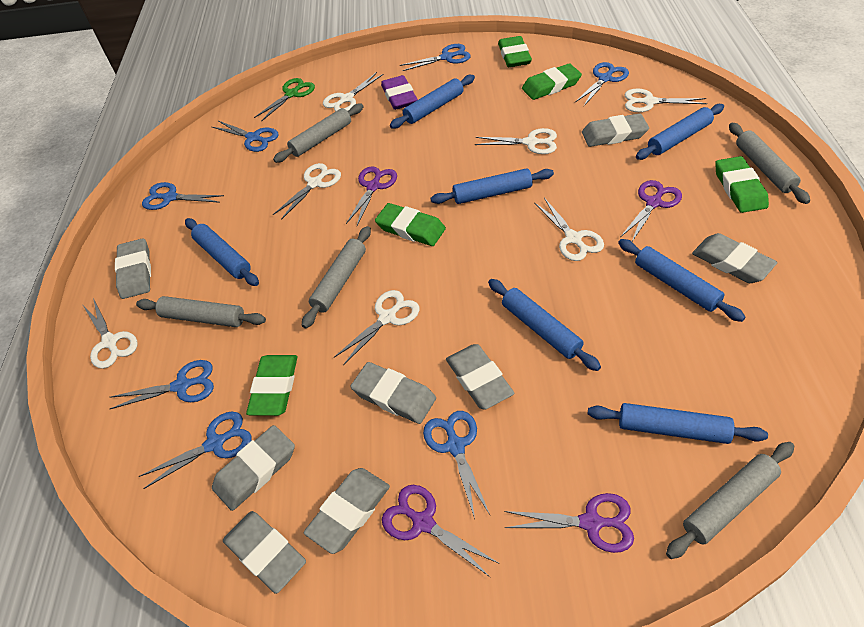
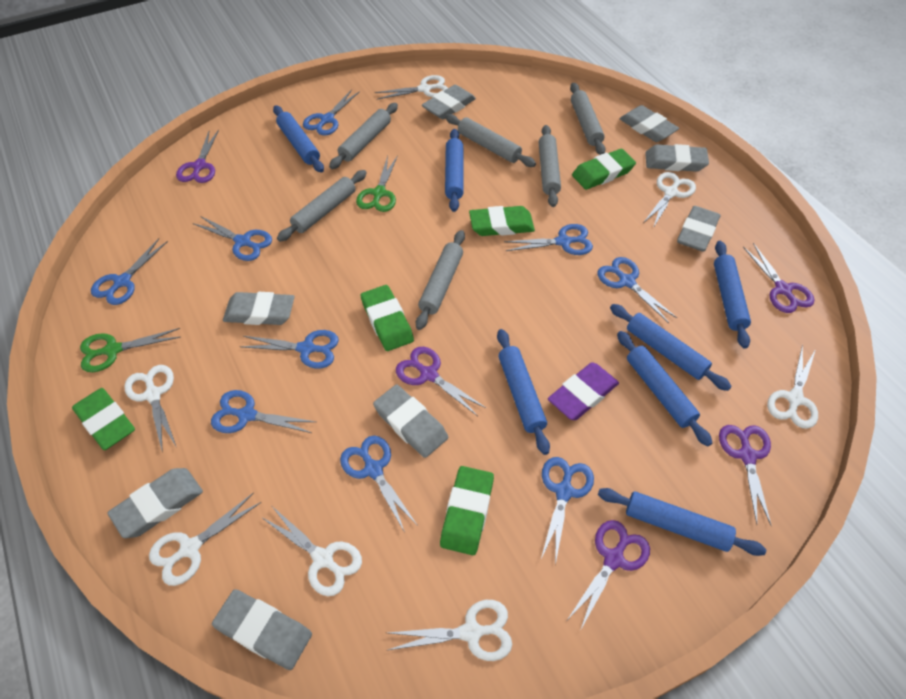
blue scissors: 7 -> 9
green scissors: 1 -> 2
grey rolling pin: 5 -> 6
purple scissors: 4 -> 5

